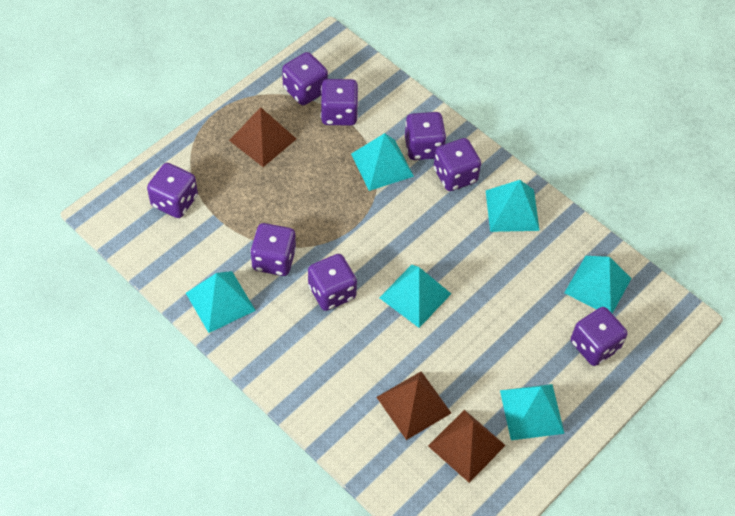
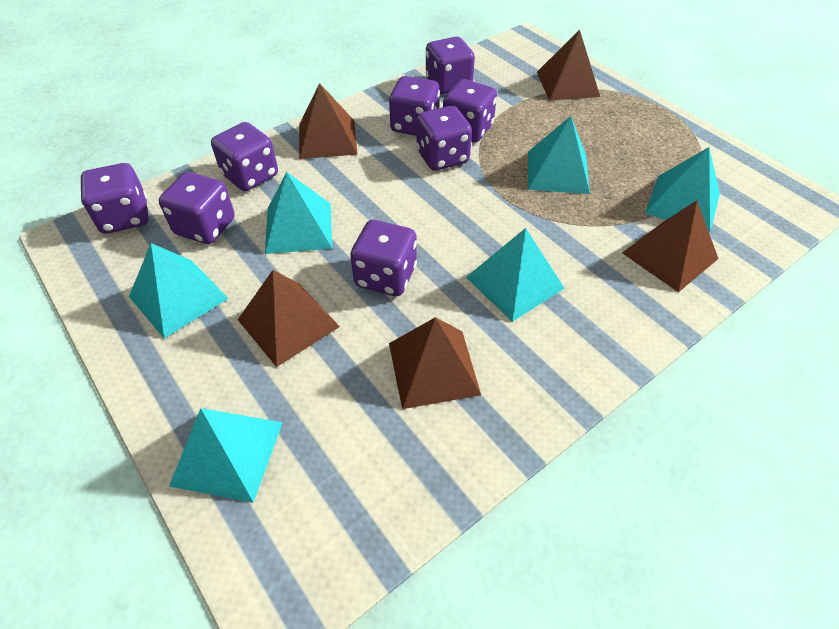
brown pyramid: 3 -> 5

